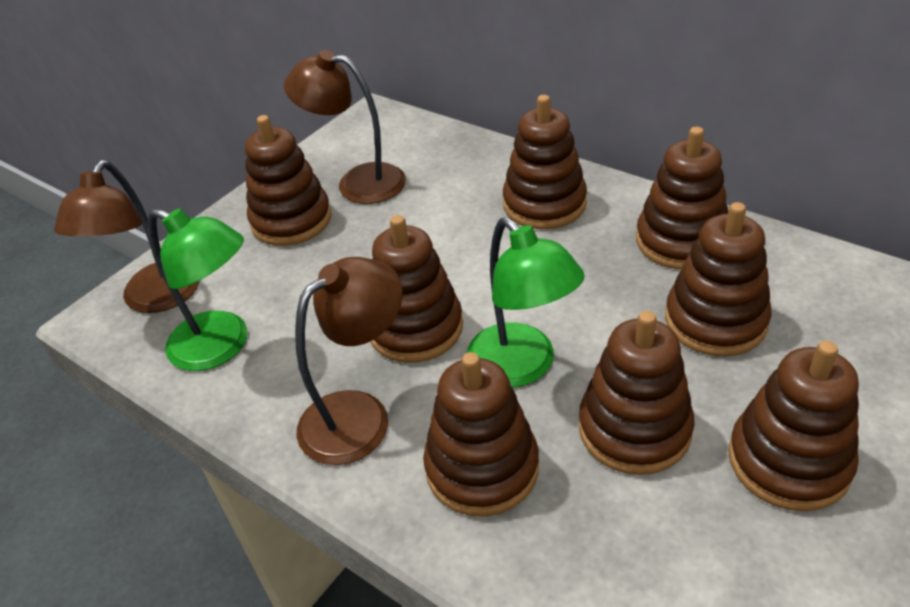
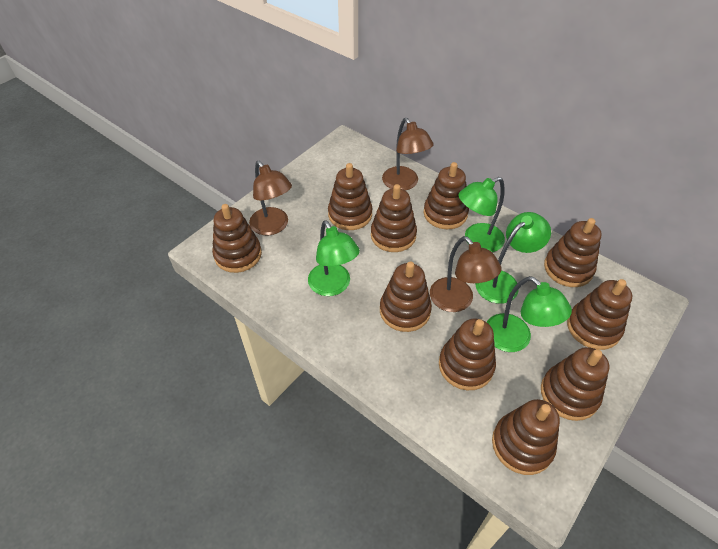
brown stacking toy: 8 -> 10
green lamp: 2 -> 4

